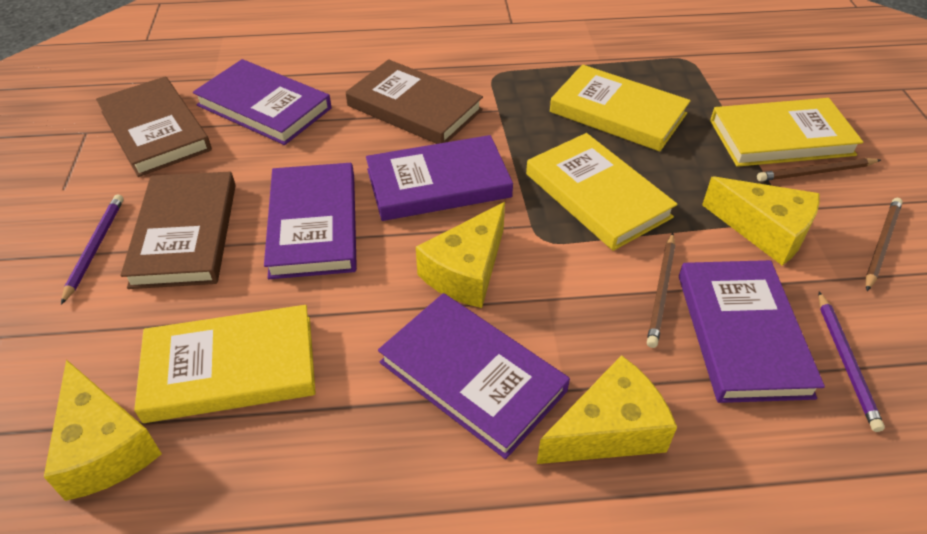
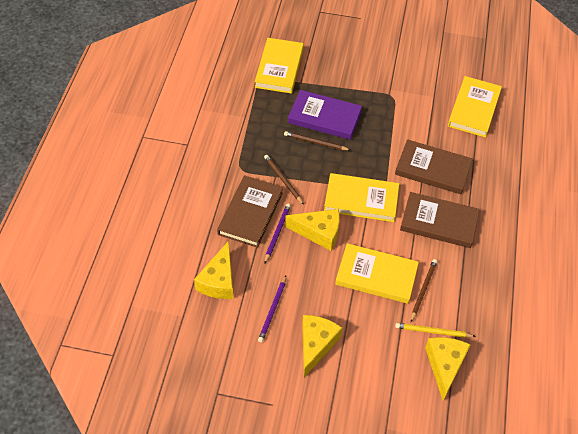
purple book: 5 -> 1
yellow pencil: 0 -> 1

